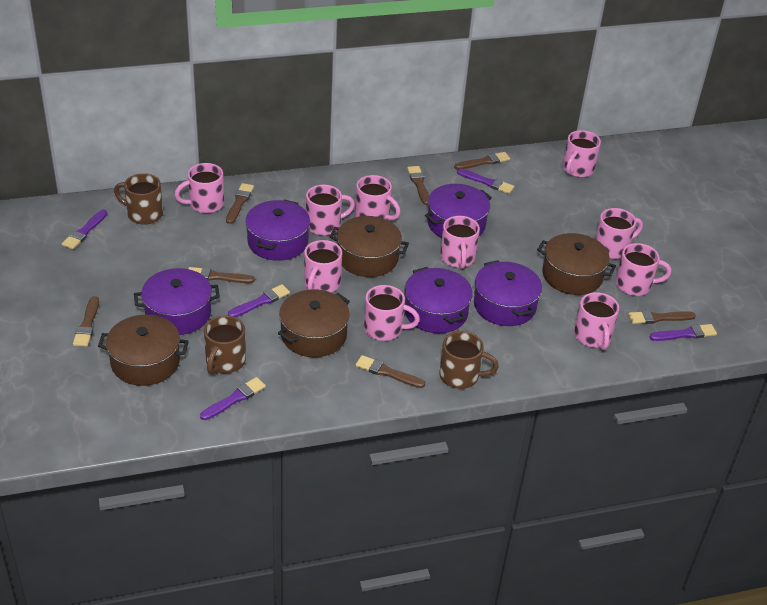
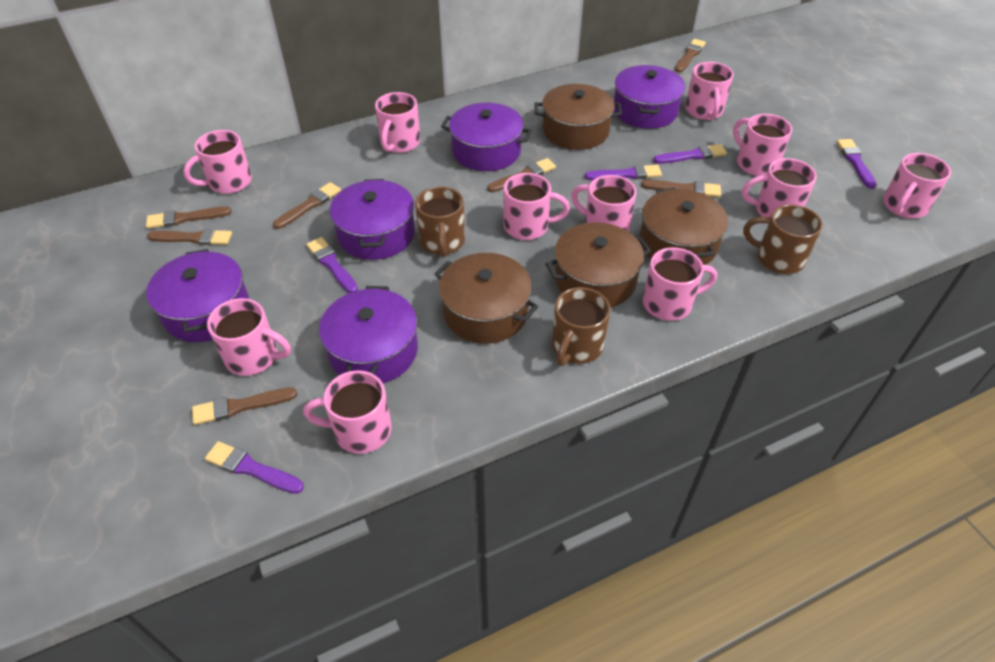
pink mug: 10 -> 11

